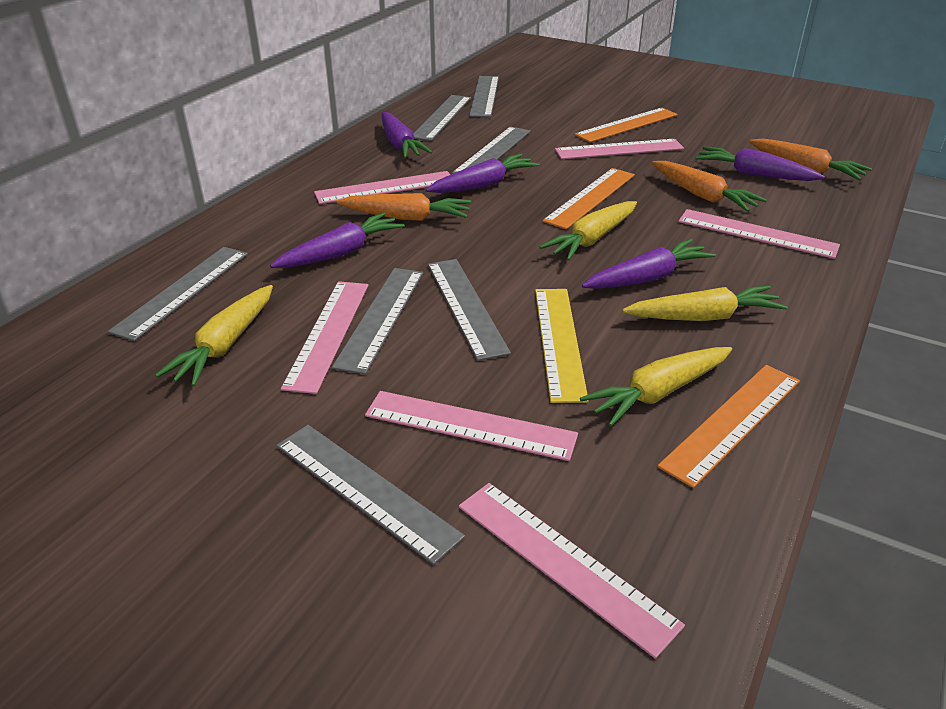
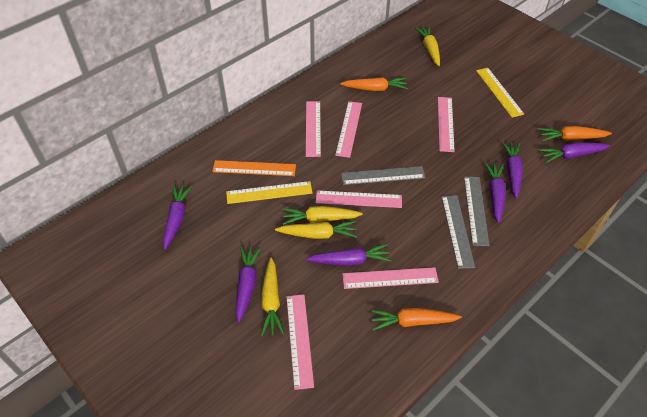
grey ruler: 7 -> 3
orange ruler: 3 -> 1
purple carrot: 5 -> 6
yellow ruler: 1 -> 2

